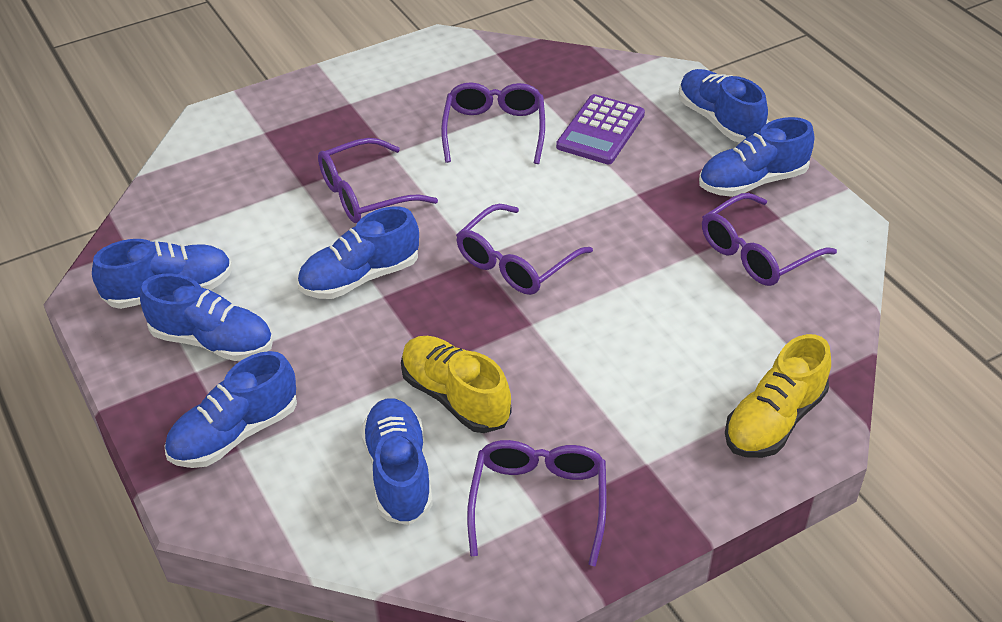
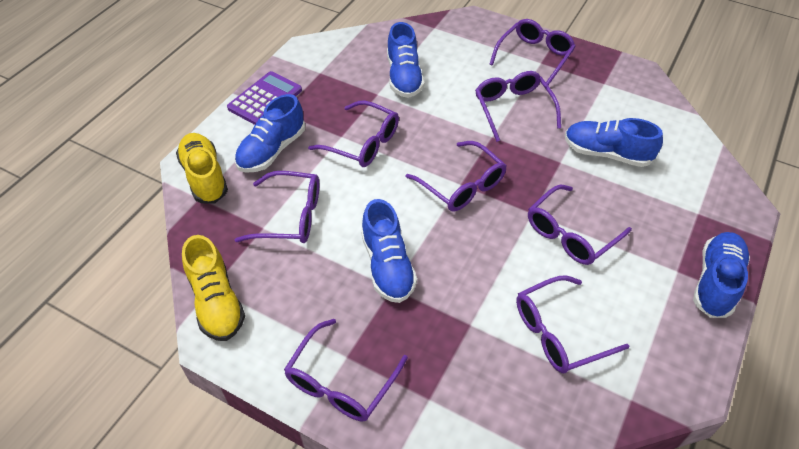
blue shoe: 7 -> 5
purple glasses: 5 -> 8

